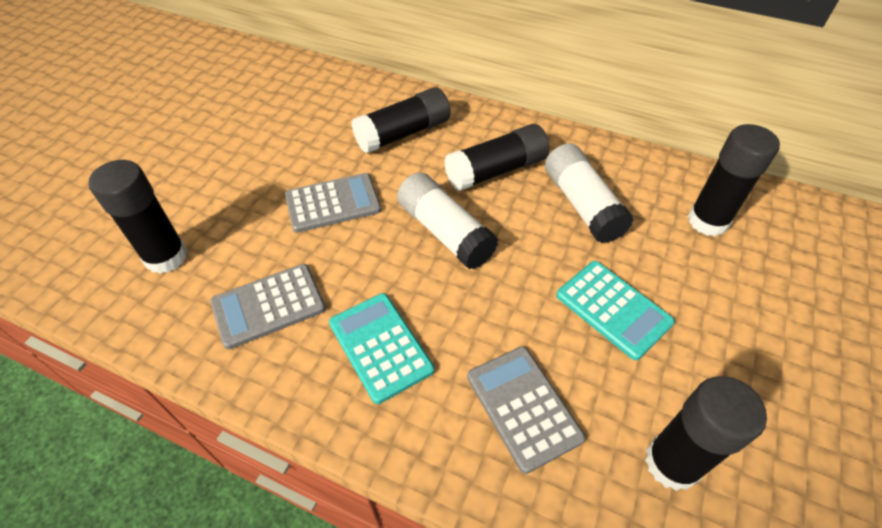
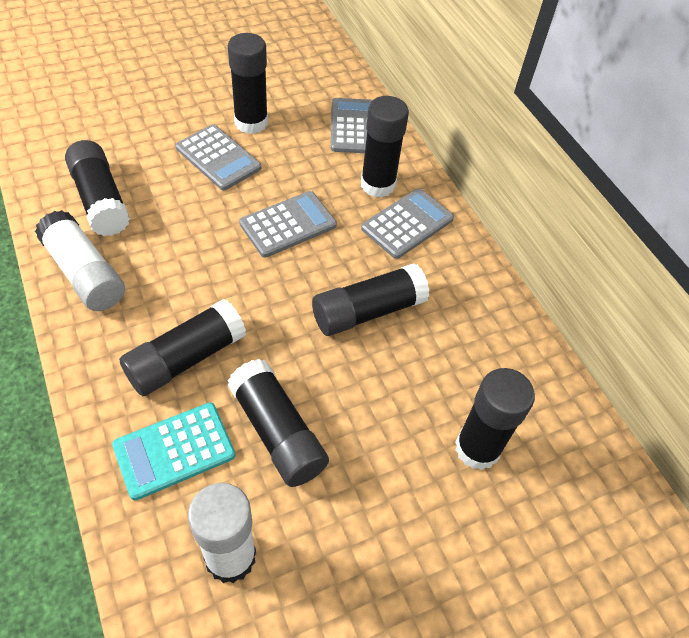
black glue stick: 5 -> 7
grey calculator: 3 -> 4
turquoise calculator: 2 -> 1

